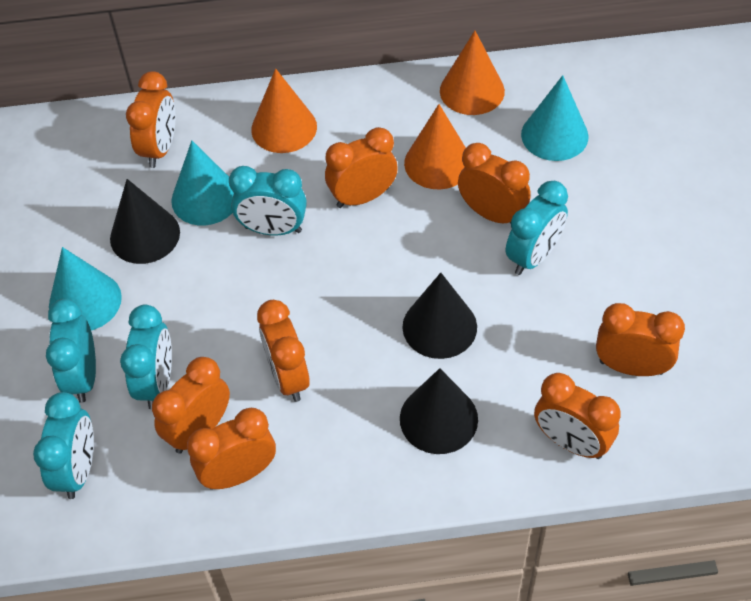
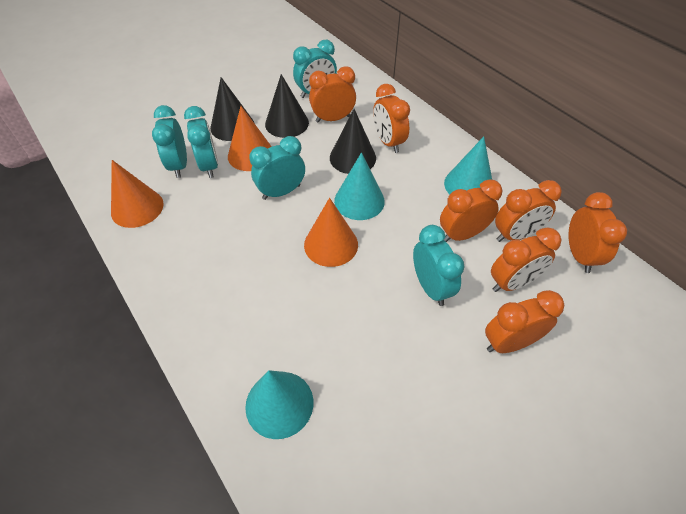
orange clock: 8 -> 7

